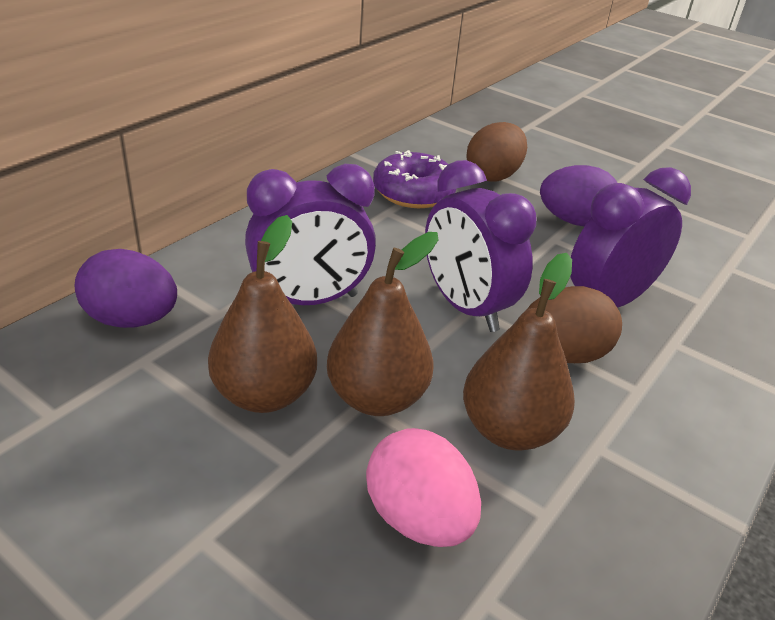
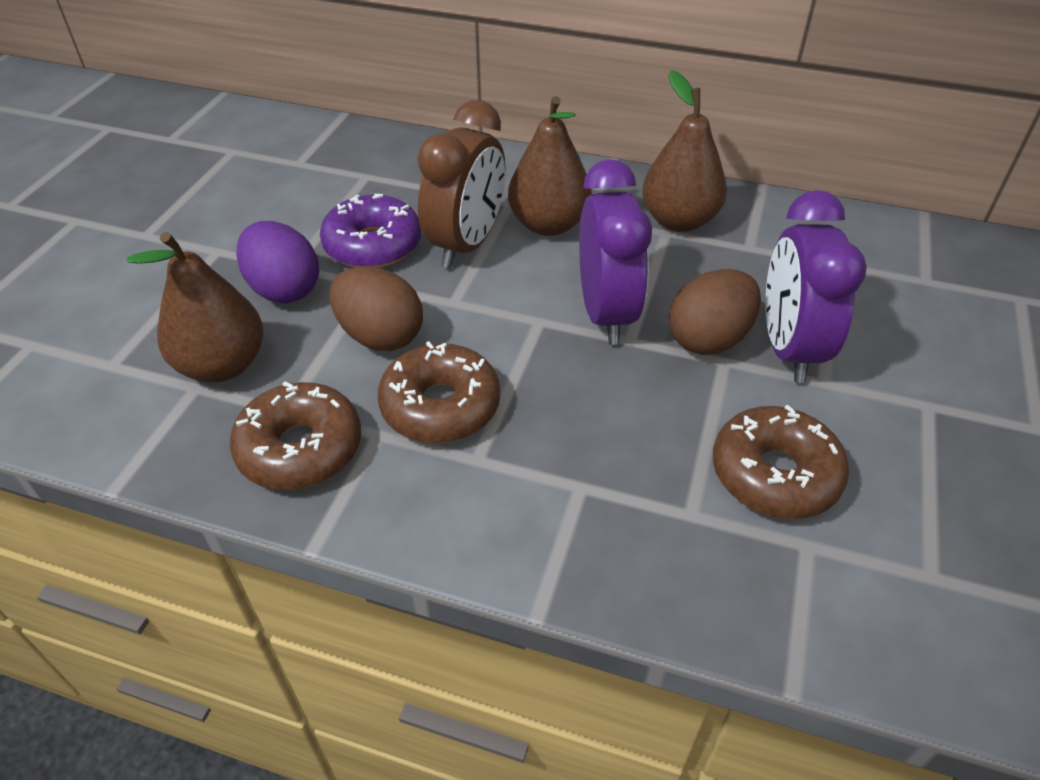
brown clock: 0 -> 1
brown donut: 0 -> 3
pink egg: 1 -> 0
purple clock: 3 -> 2
purple egg: 2 -> 1

